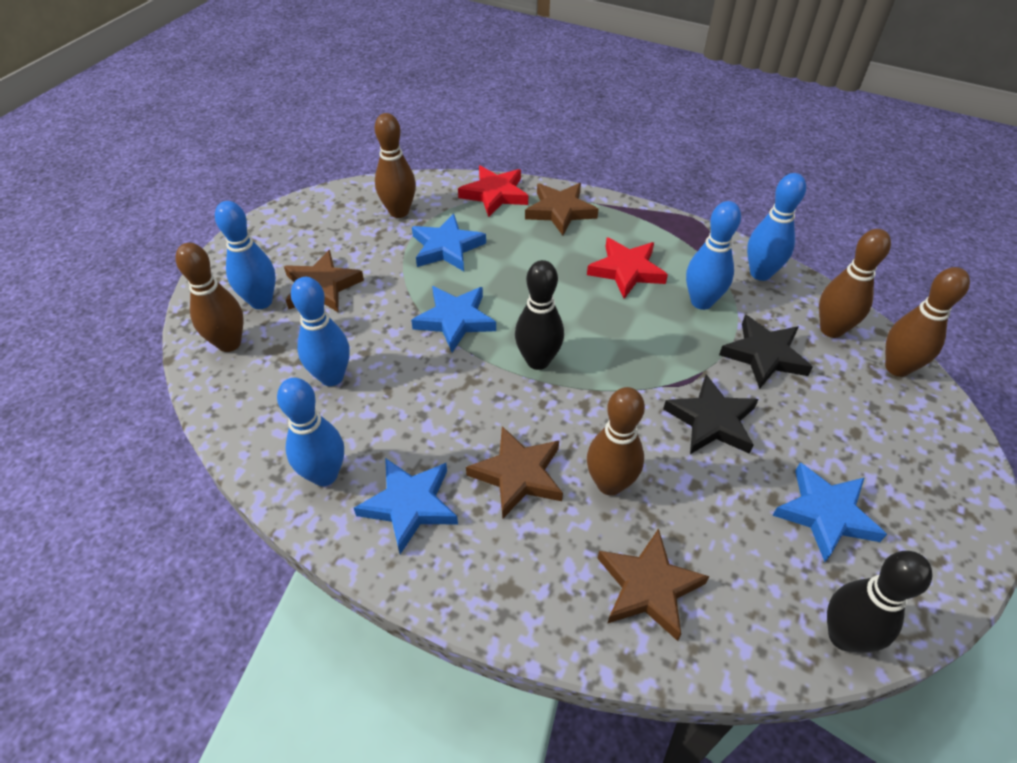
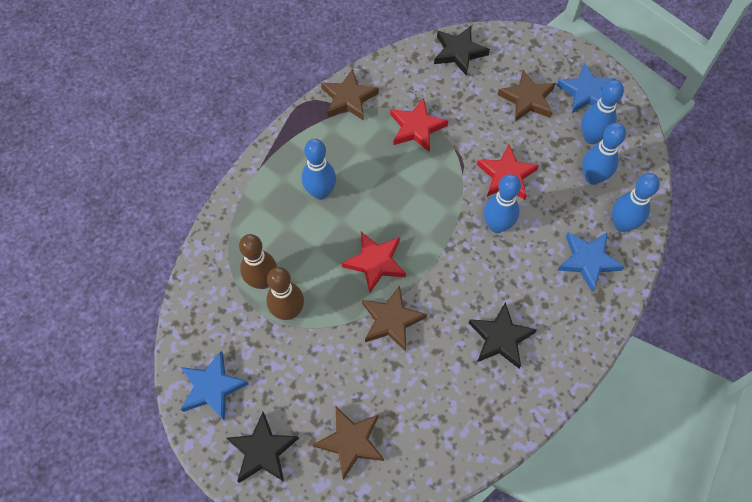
black bowling pin: 2 -> 0
black star: 2 -> 3
blue star: 4 -> 3
brown bowling pin: 5 -> 2
red star: 2 -> 3

